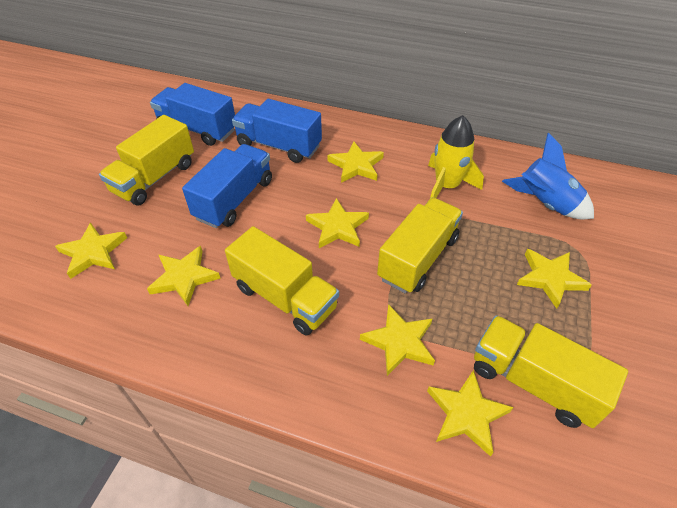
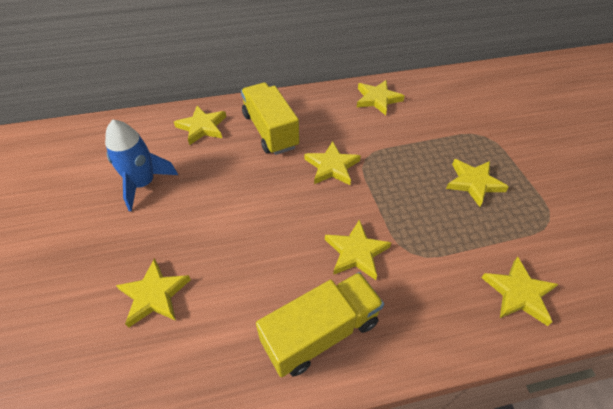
blue truck: 3 -> 0
yellow rocket: 1 -> 0
yellow truck: 4 -> 2

